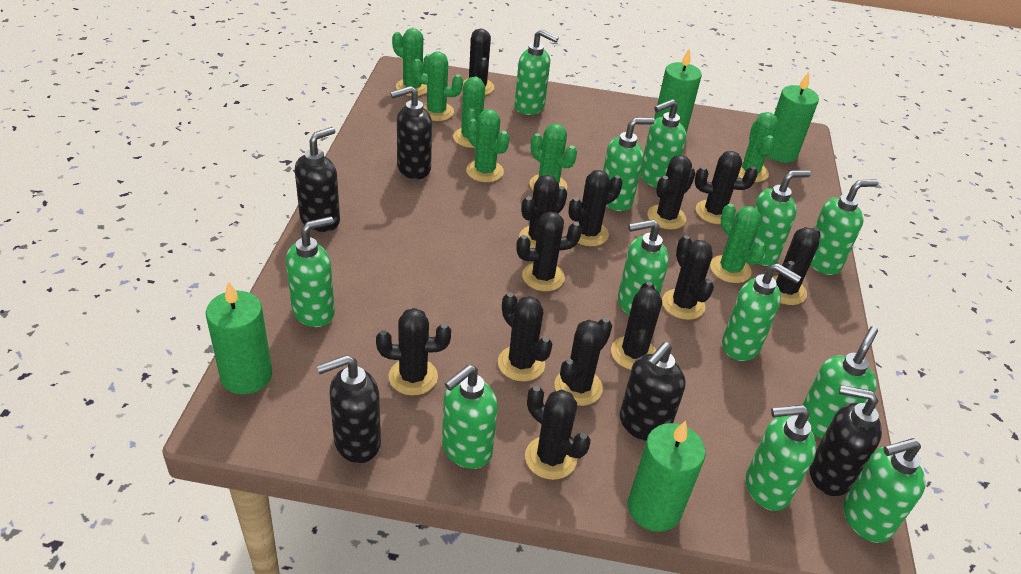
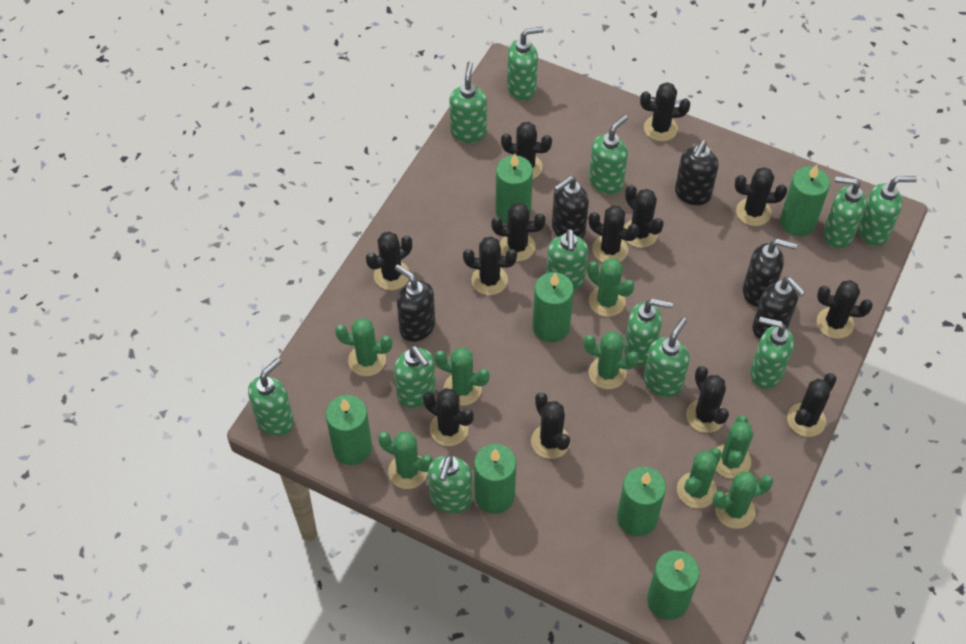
green cactus: 7 -> 8
green candle: 4 -> 7

